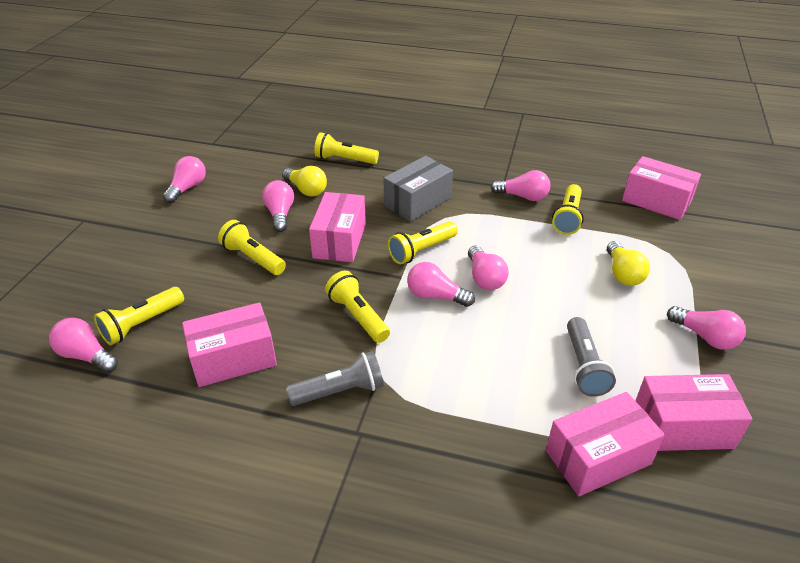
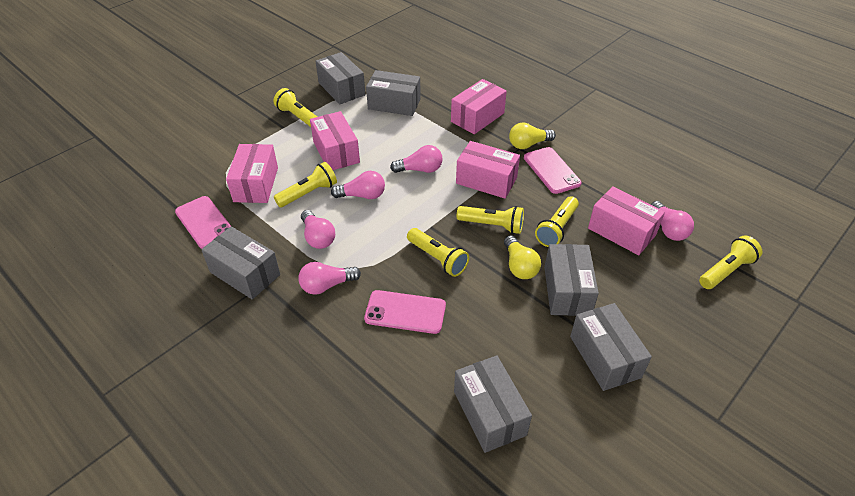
grey box: 1 -> 6
grey flashlight: 2 -> 0
pink light bulb: 7 -> 5
pink phone: 0 -> 3

